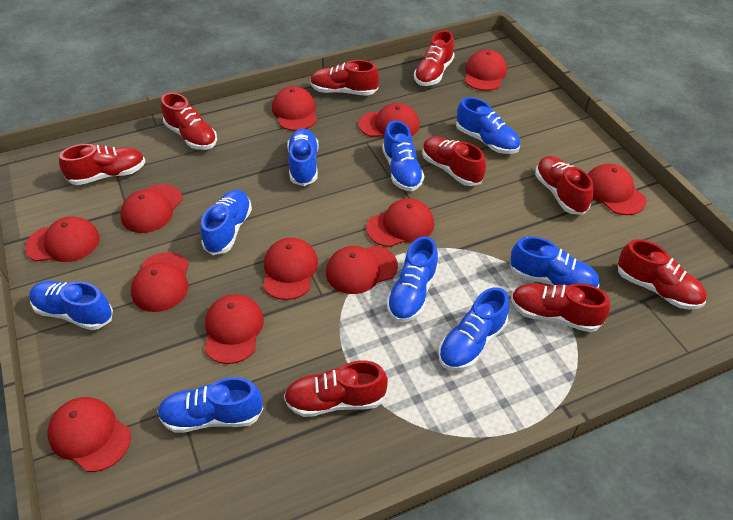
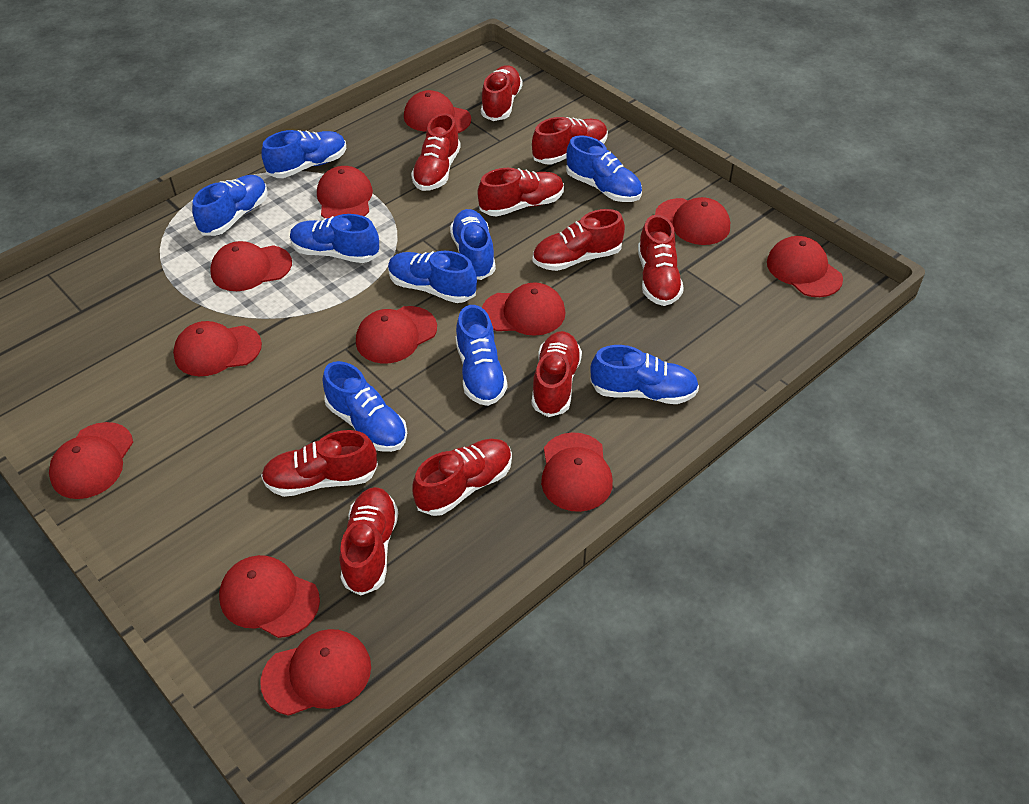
red shoe: 9 -> 10

